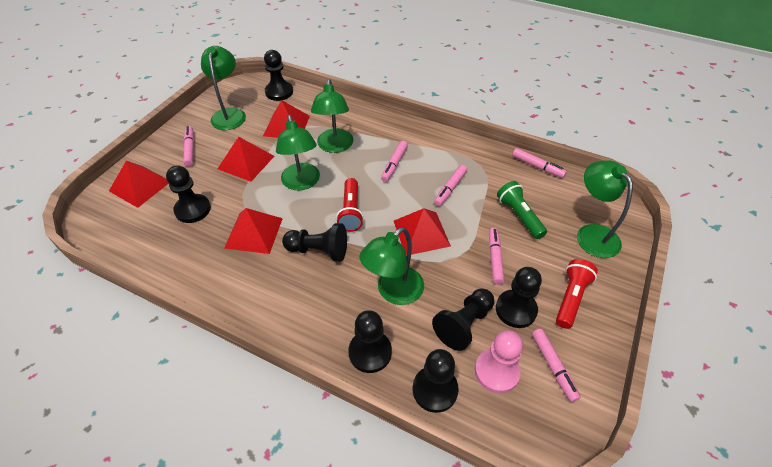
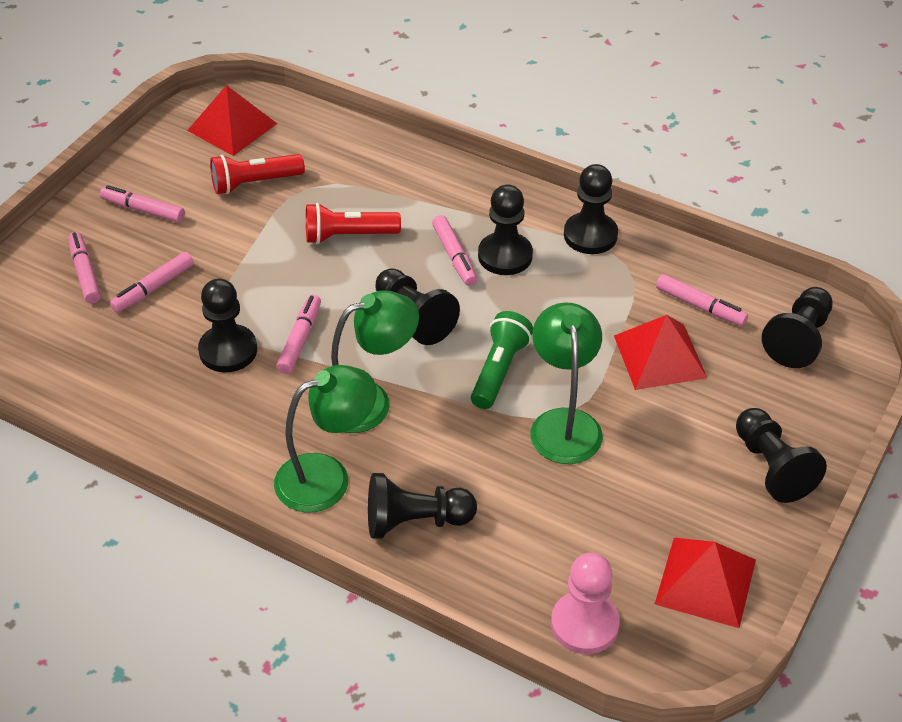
green lamp: 5 -> 3
red pyramid: 5 -> 3

